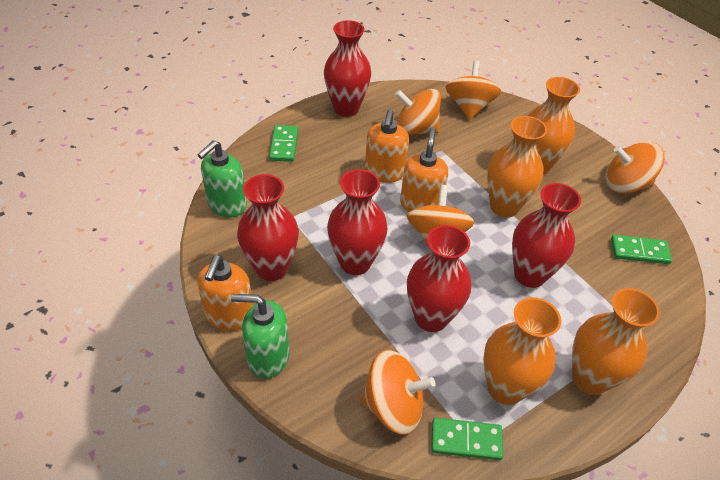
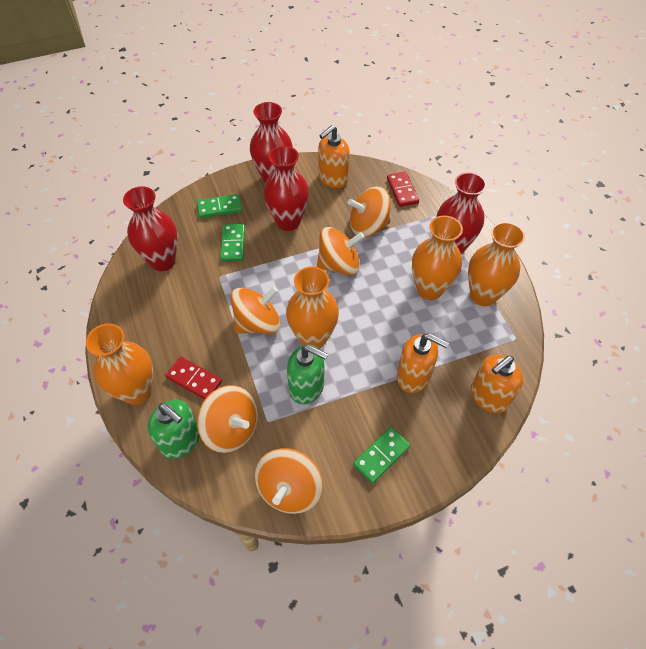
red domino: 0 -> 2
red vase: 5 -> 4

